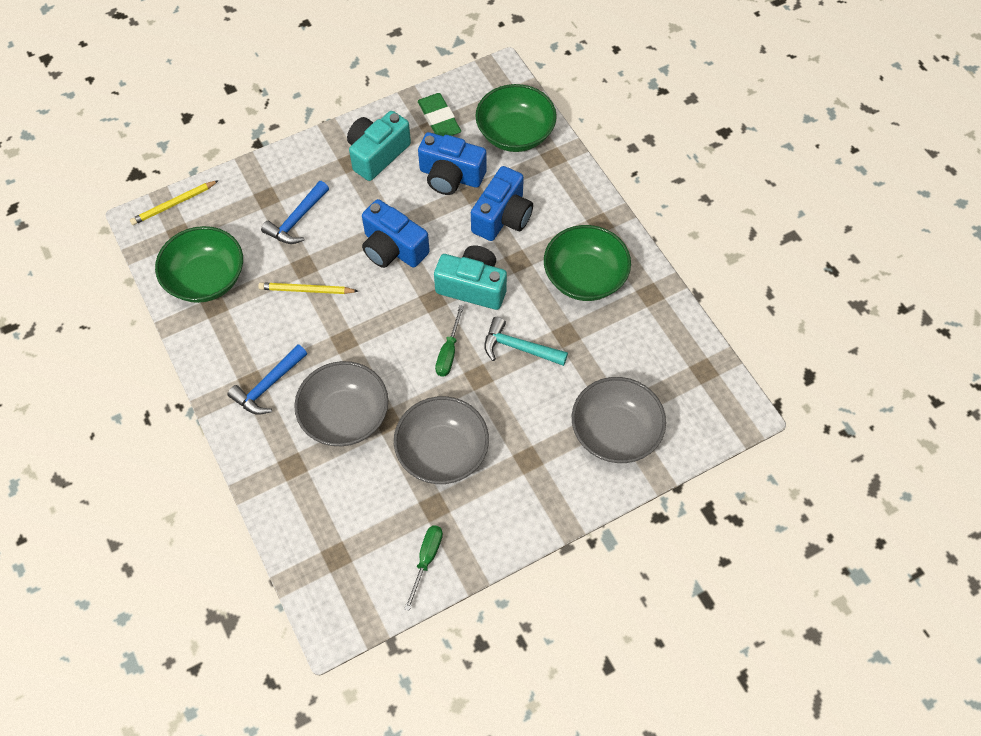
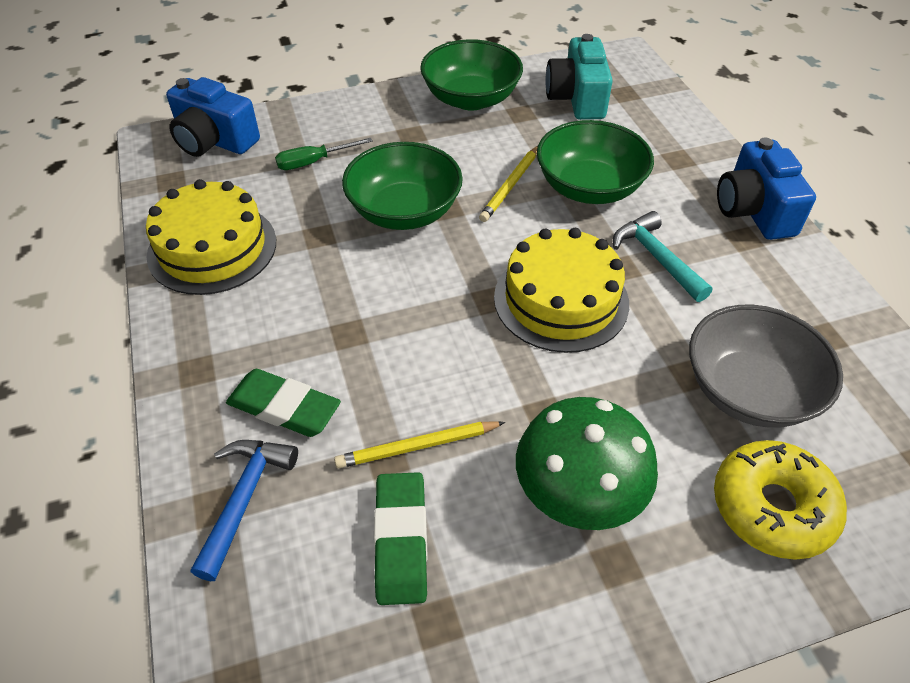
blue camera: 3 -> 2
blue hammer: 2 -> 1
green eraser: 1 -> 2
green mushroom: 0 -> 1
green screwdriver: 2 -> 1
grey bowl: 3 -> 1
turquoise camera: 2 -> 1
yellow cake: 0 -> 2
yellow donut: 0 -> 1

